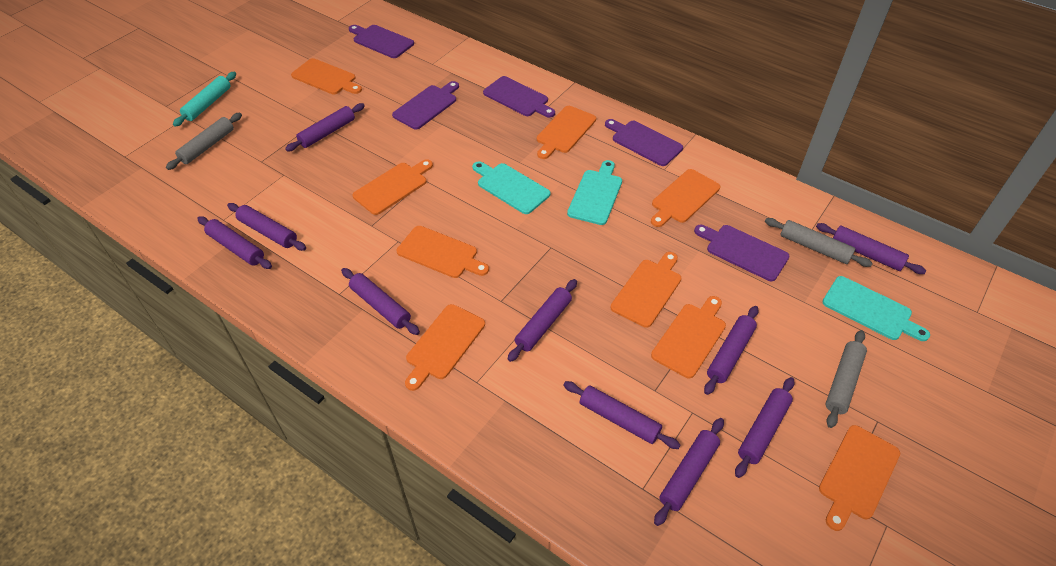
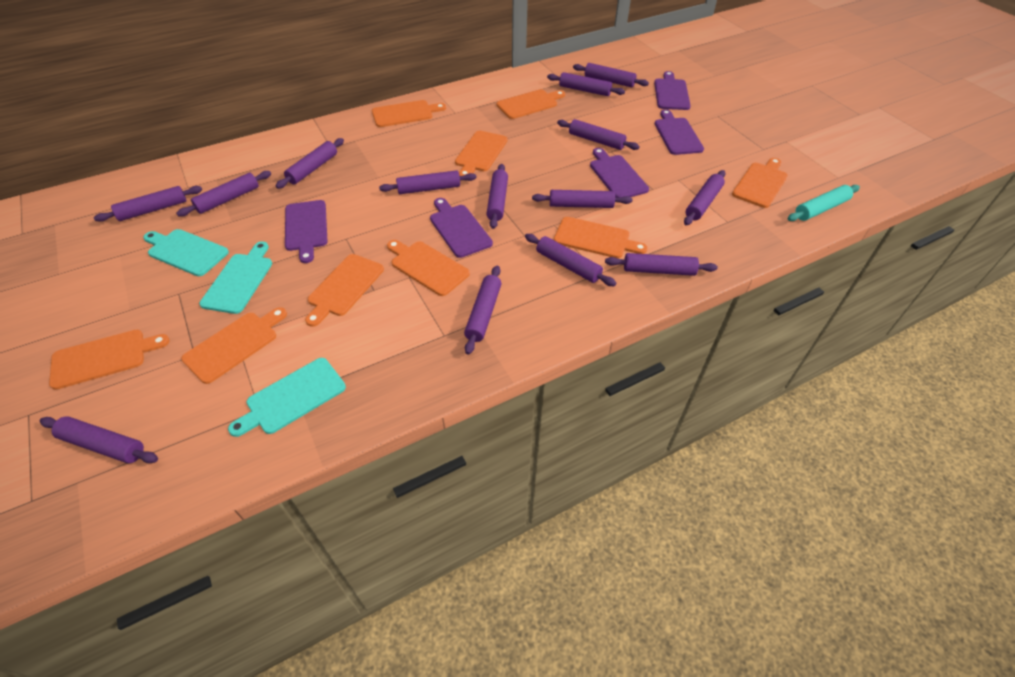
grey rolling pin: 3 -> 0
purple rolling pin: 10 -> 14

